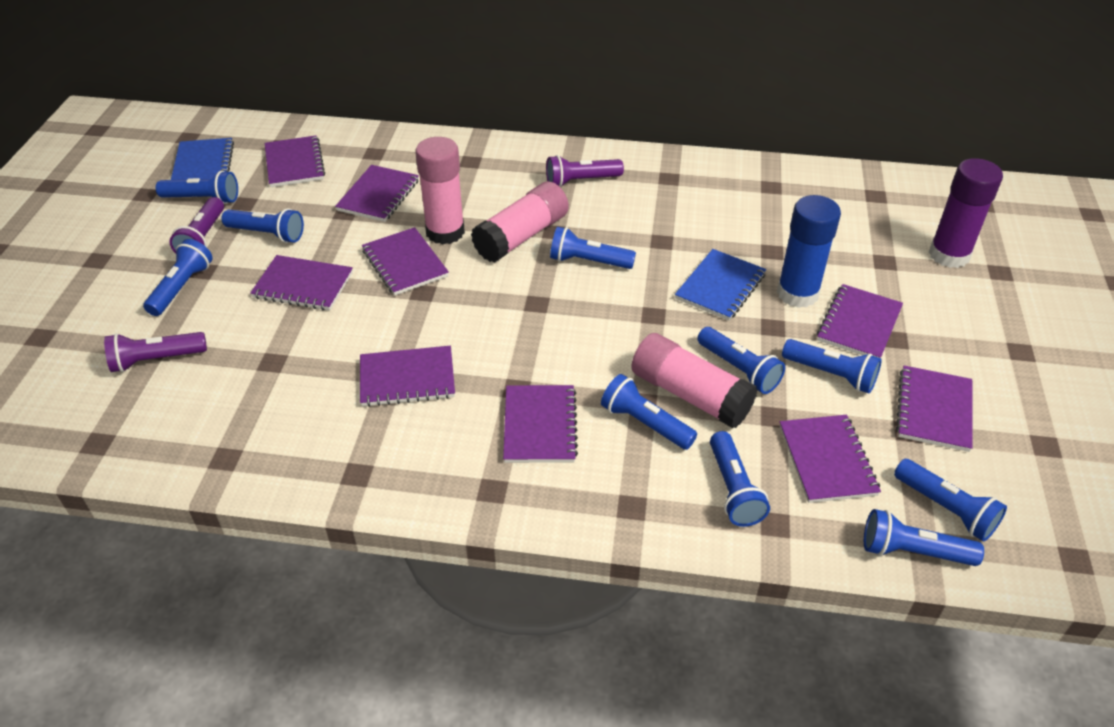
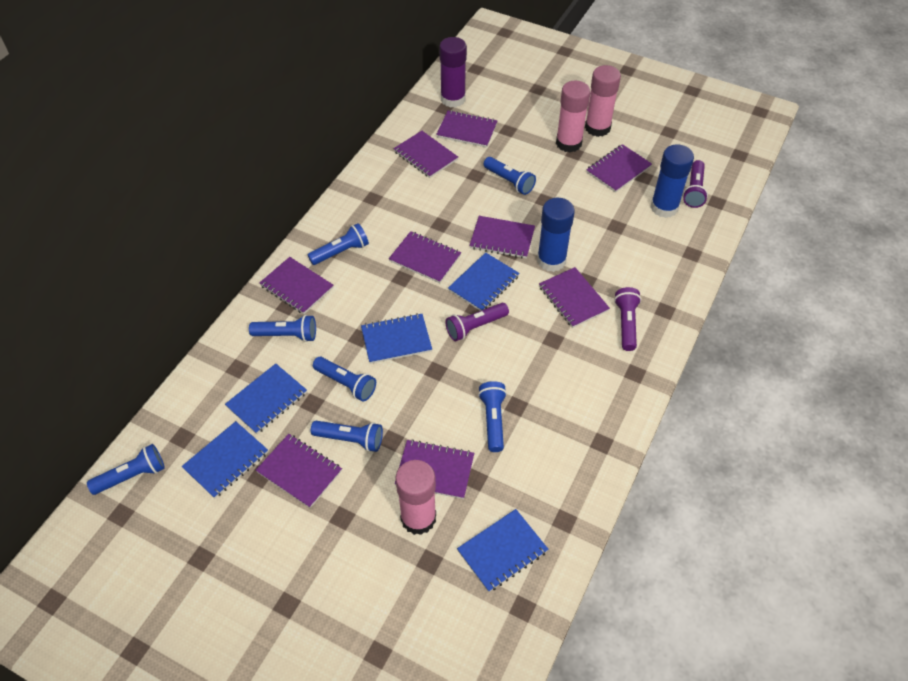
blue flashlight: 10 -> 7
blue glue stick: 1 -> 2
blue notebook: 2 -> 5

